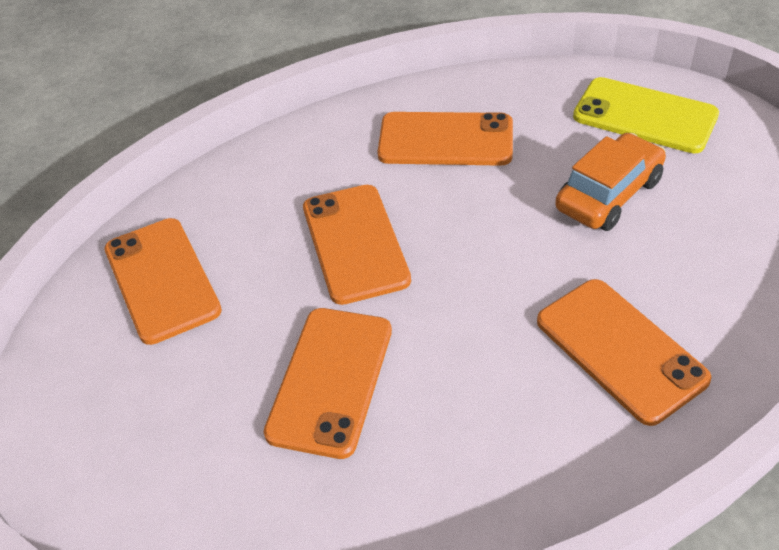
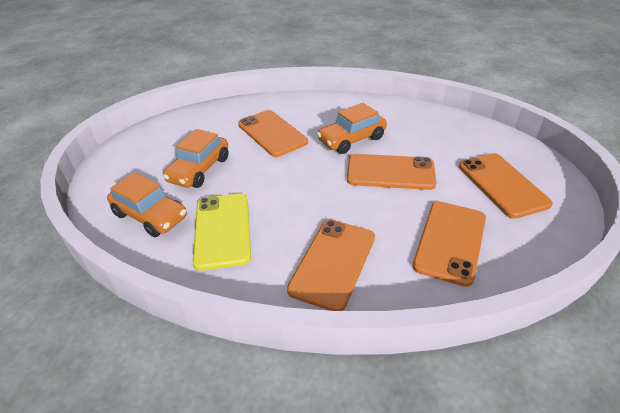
orange car: 1 -> 3

